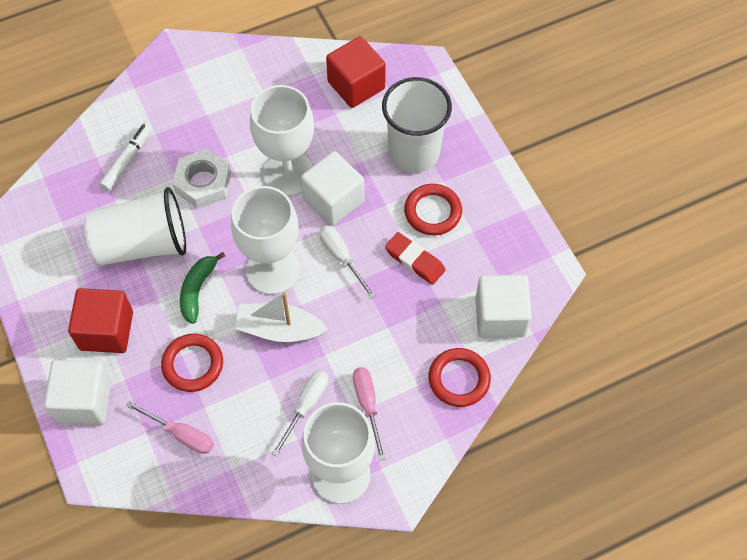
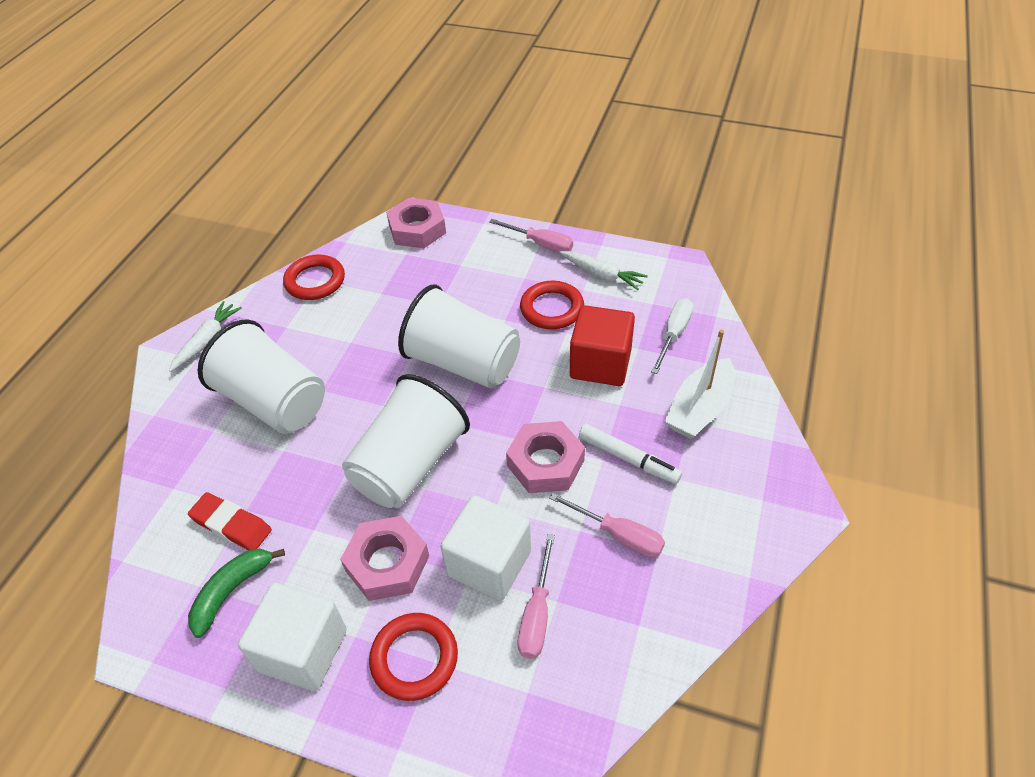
pink nut: 0 -> 3
pink screwdriver: 2 -> 3
red cube: 2 -> 1
white carrot: 0 -> 2
white cube: 3 -> 2
white cup: 2 -> 3
white goblet: 3 -> 0
white nut: 1 -> 0
white screwdriver: 2 -> 1

